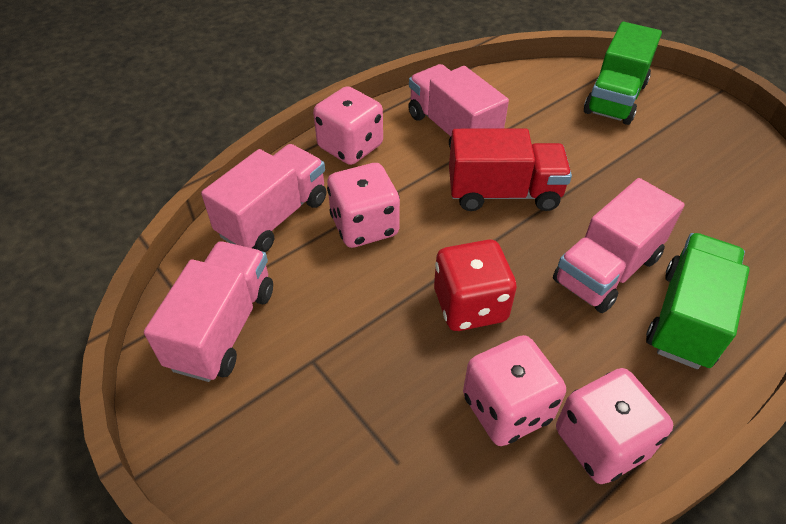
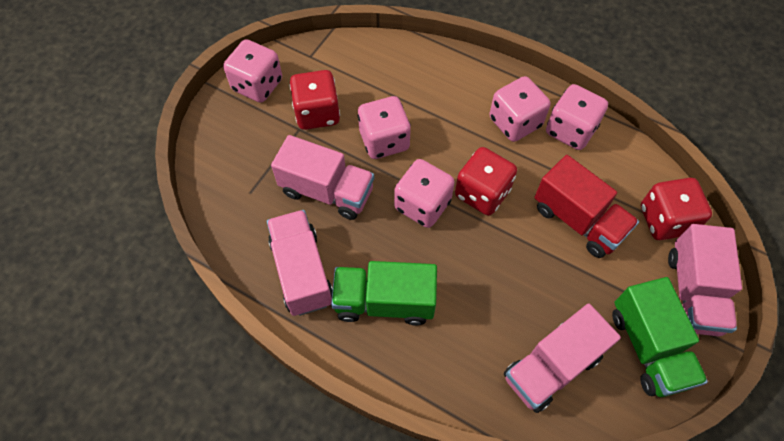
pink dice: 4 -> 5
red dice: 1 -> 3

